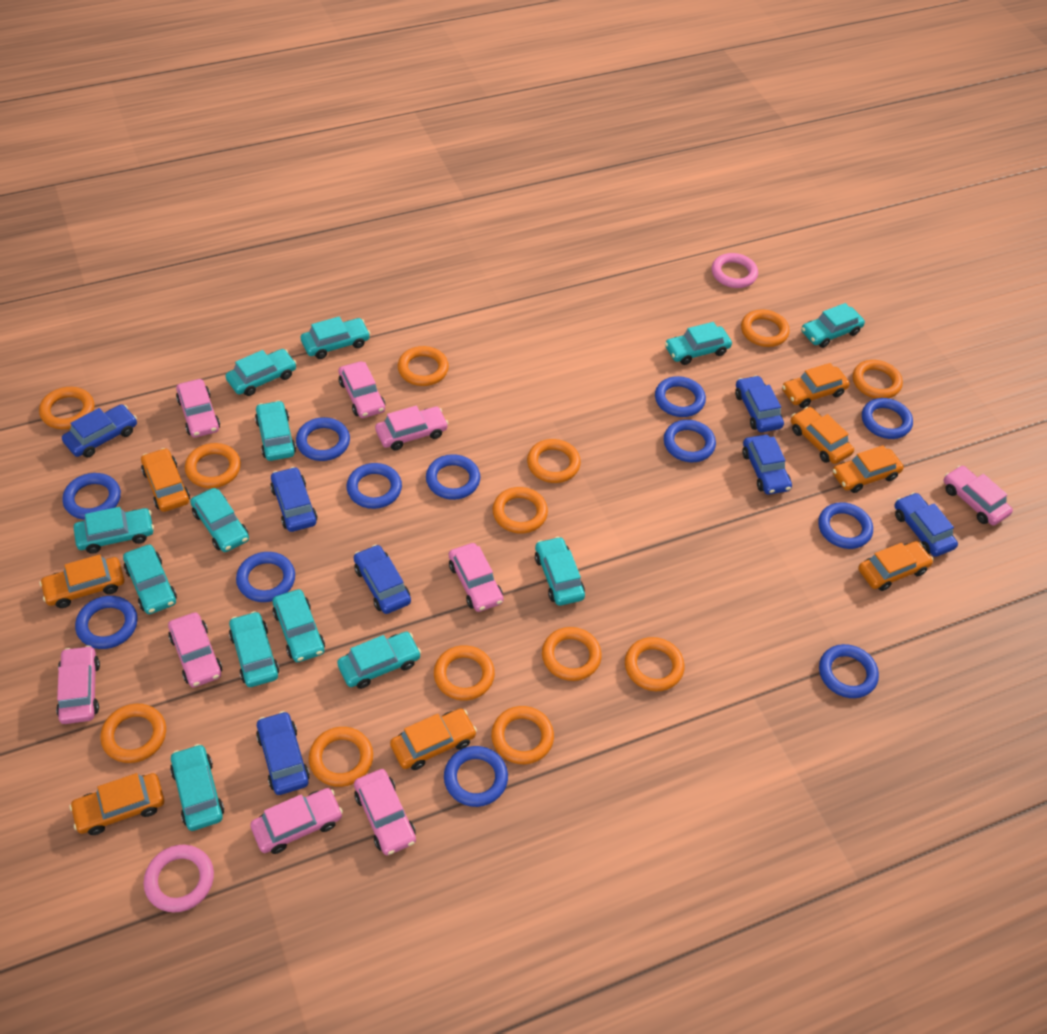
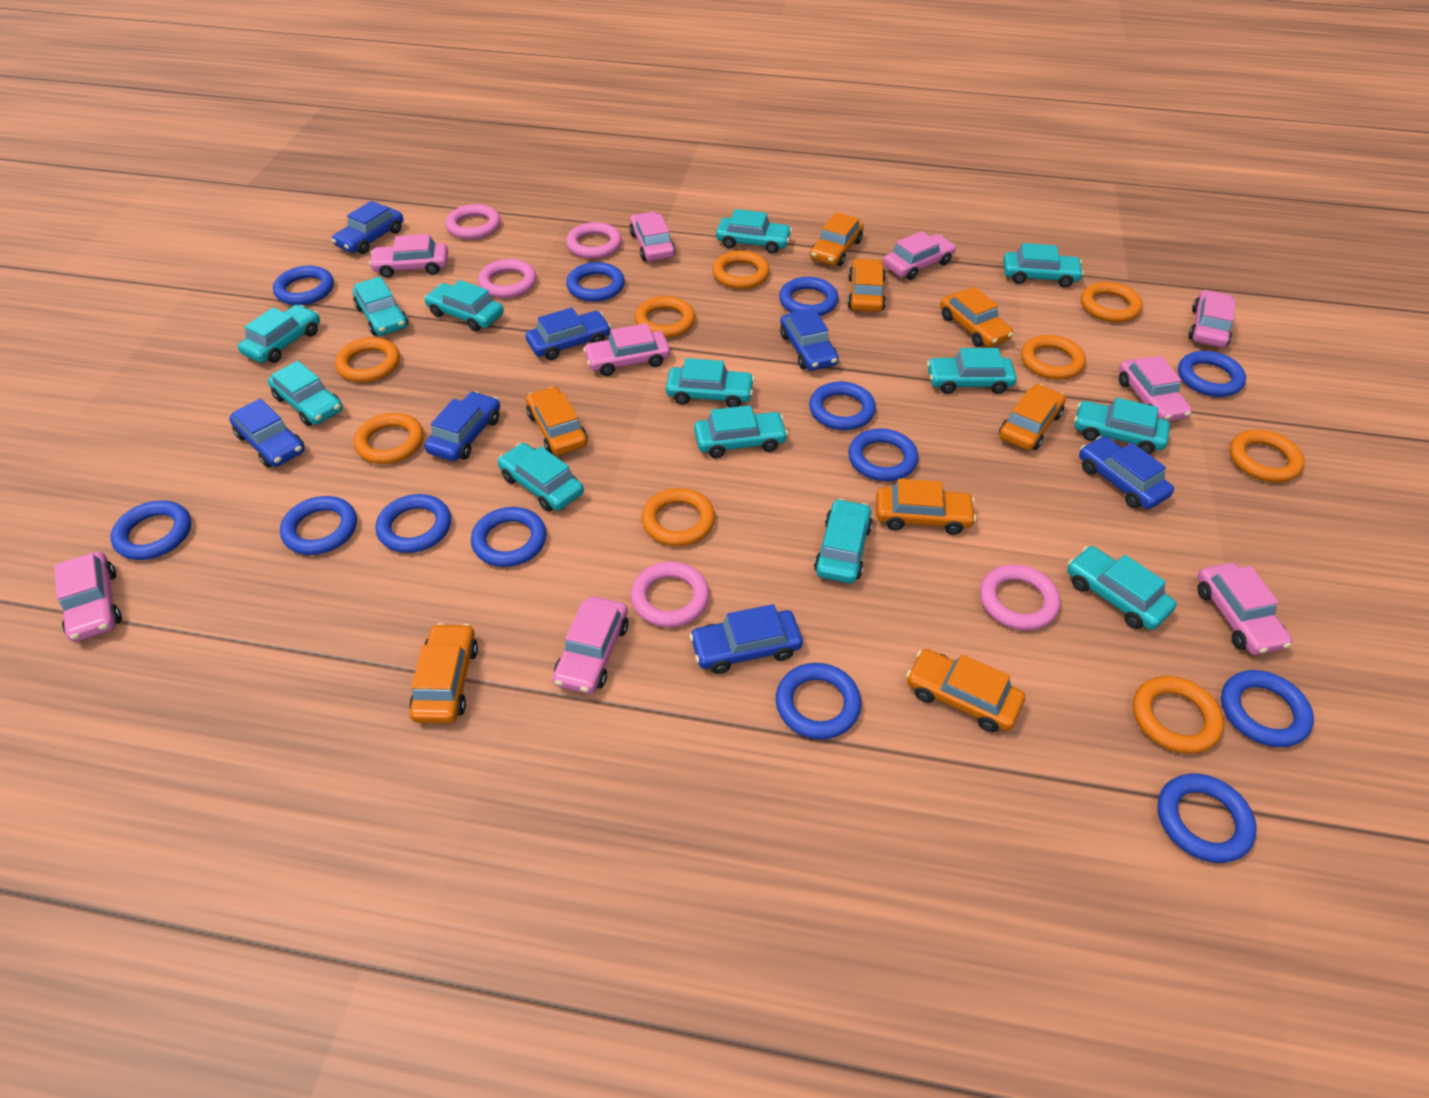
blue ring: 12 -> 13
orange ring: 13 -> 9
pink ring: 2 -> 5

